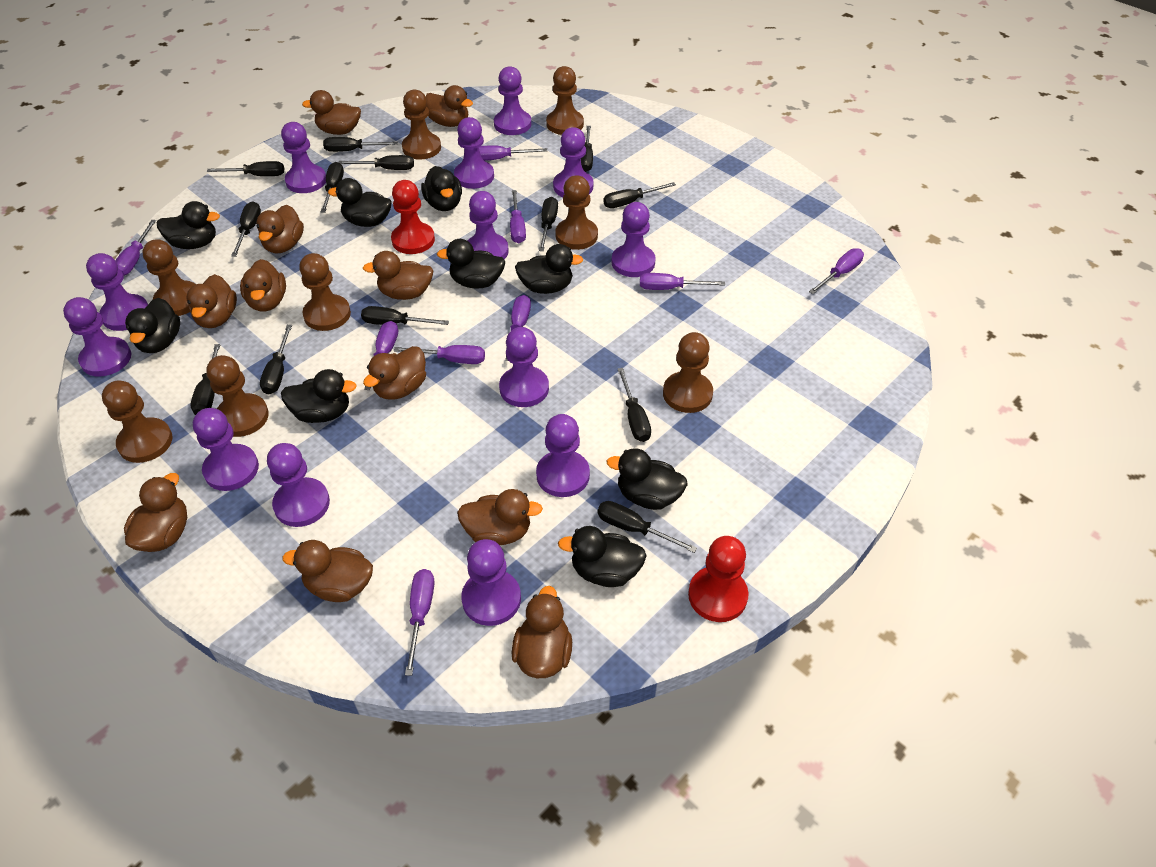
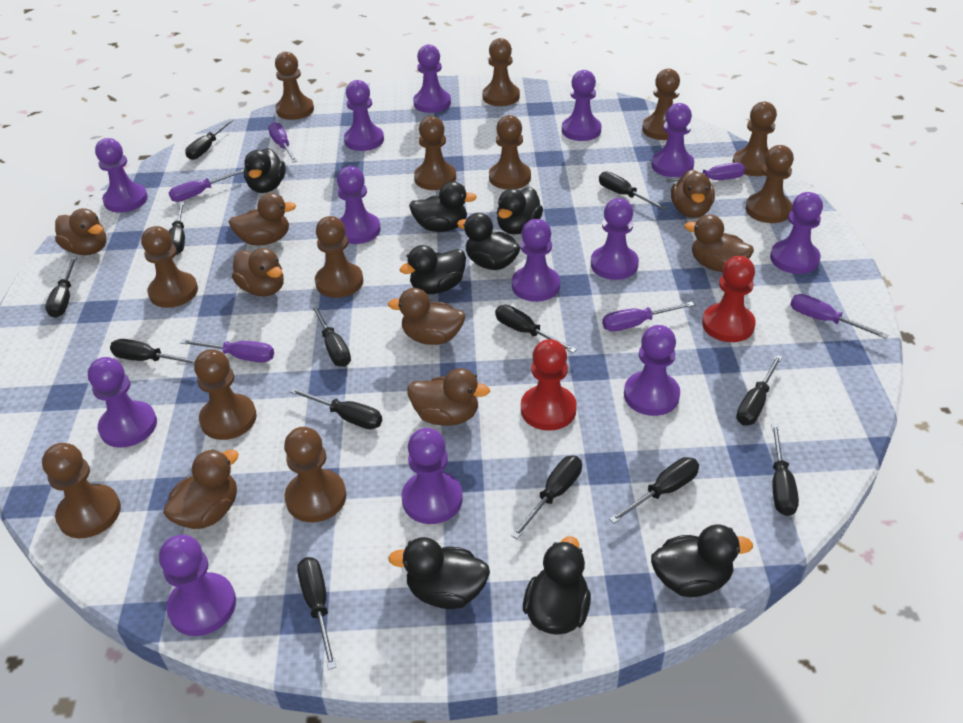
black duck: 9 -> 8
brown duck: 11 -> 8
brown pawn: 8 -> 12
purple screwdriver: 9 -> 6

